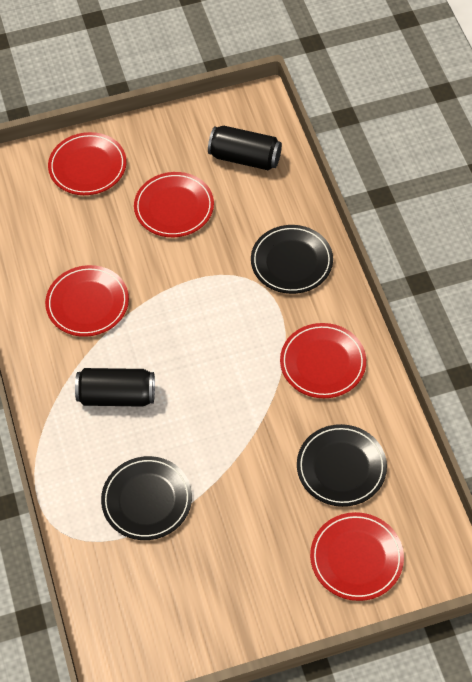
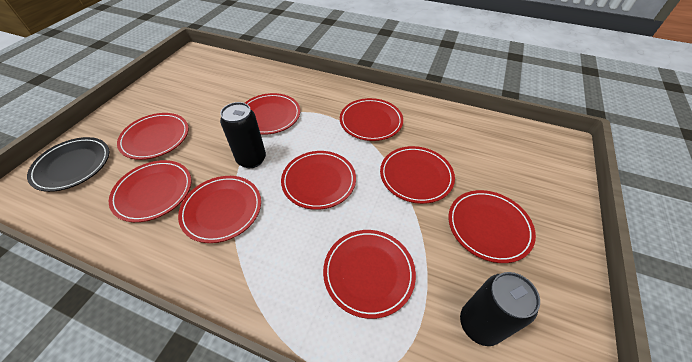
black plate: 3 -> 1
red plate: 5 -> 9

